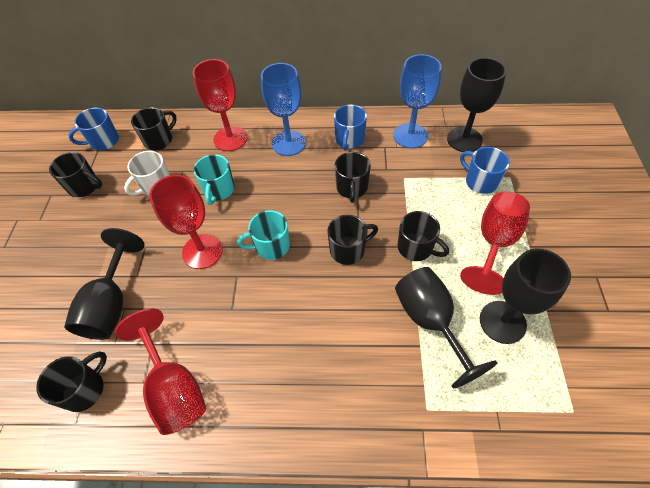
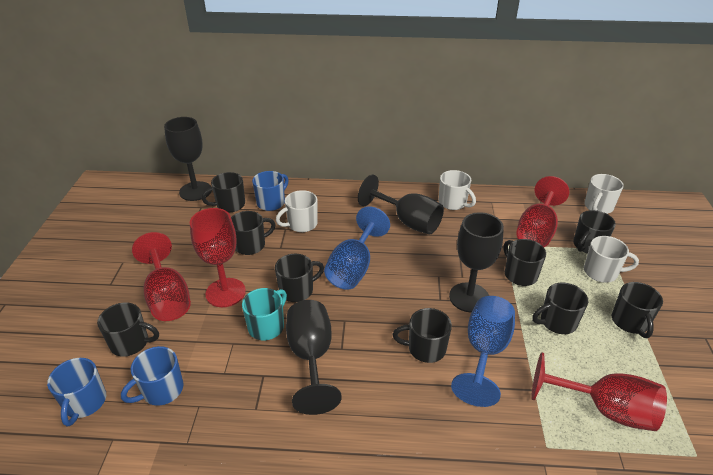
black mug: 6 -> 9
turquoise mug: 2 -> 1
white mug: 1 -> 4

